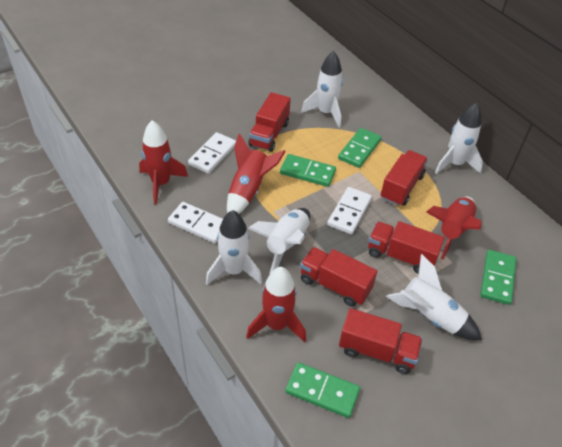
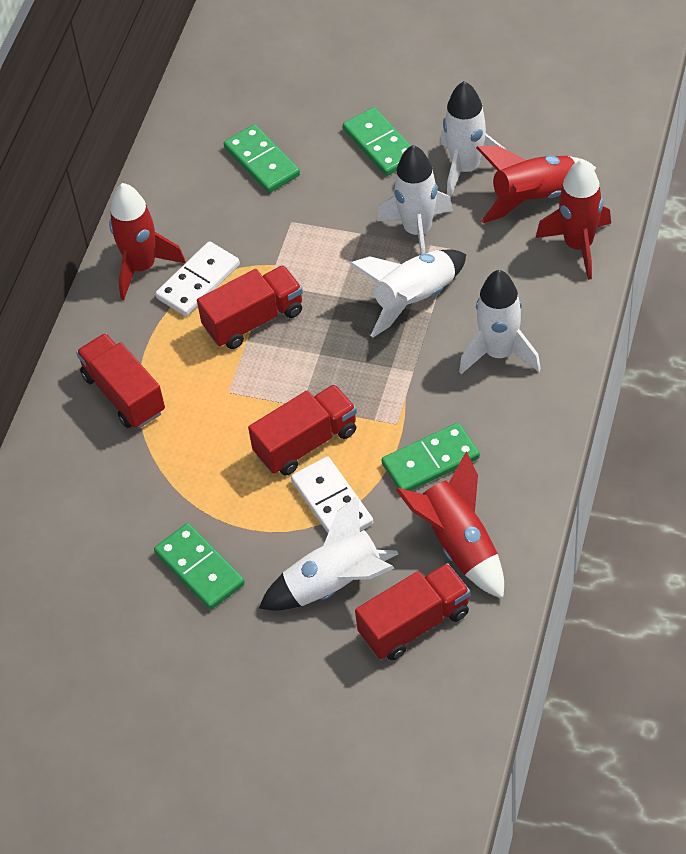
red truck: 5 -> 4
white domino: 3 -> 2

